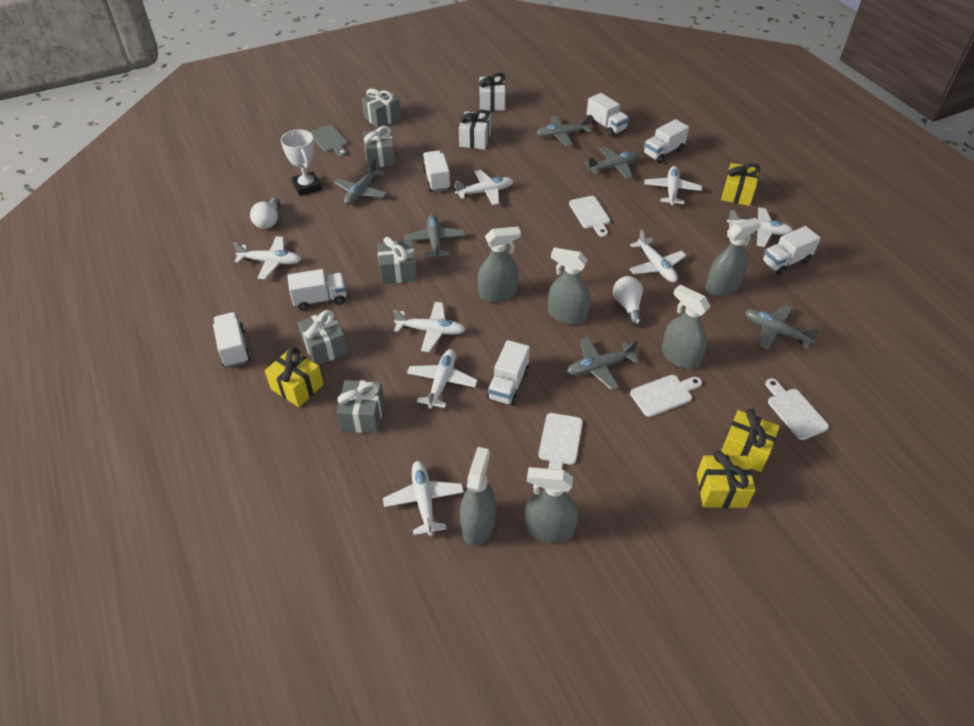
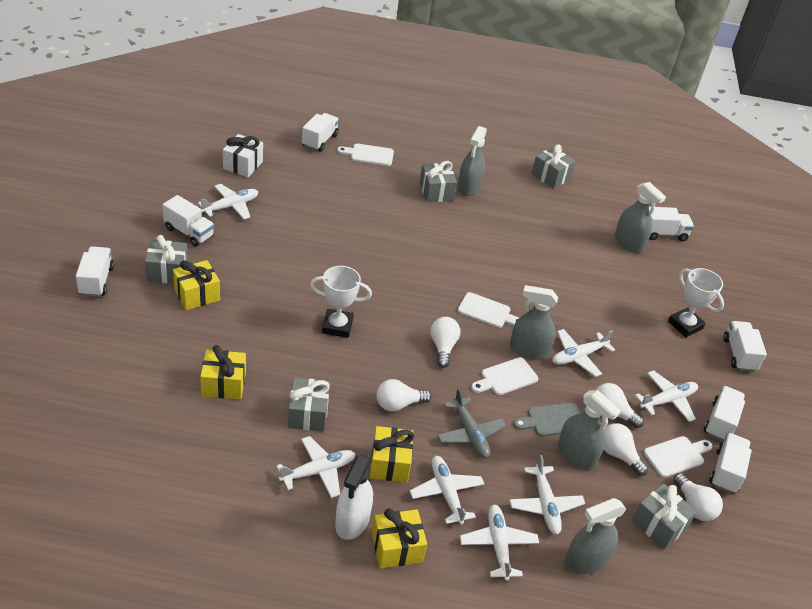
grey plane: 6 -> 1
grey spray bottle: 6 -> 5
white gift: 2 -> 1
white light bulb: 2 -> 5
white plane: 8 -> 7
white spray bottle: 0 -> 1
white trophy: 1 -> 2

